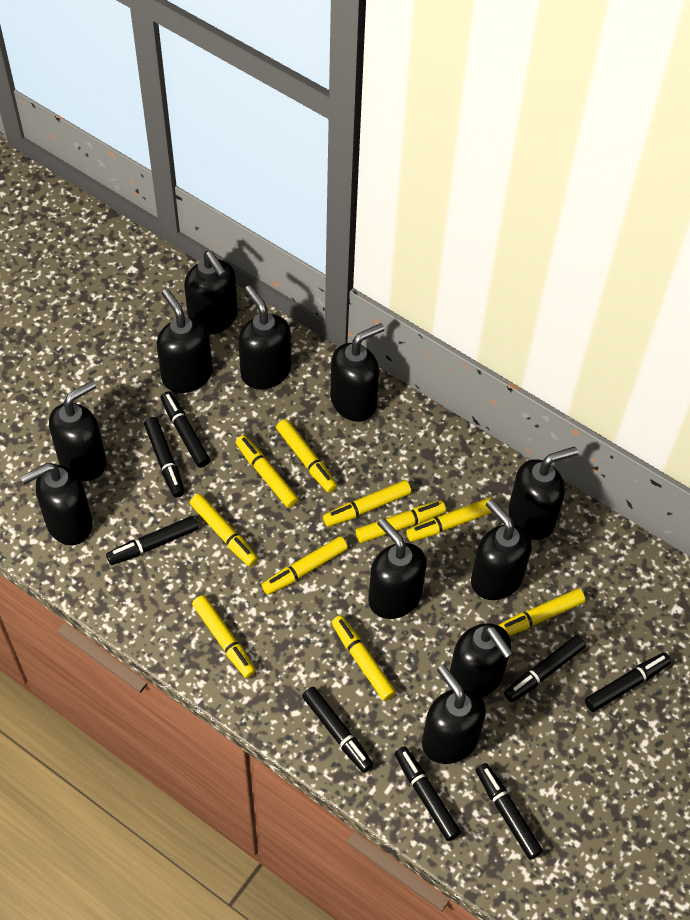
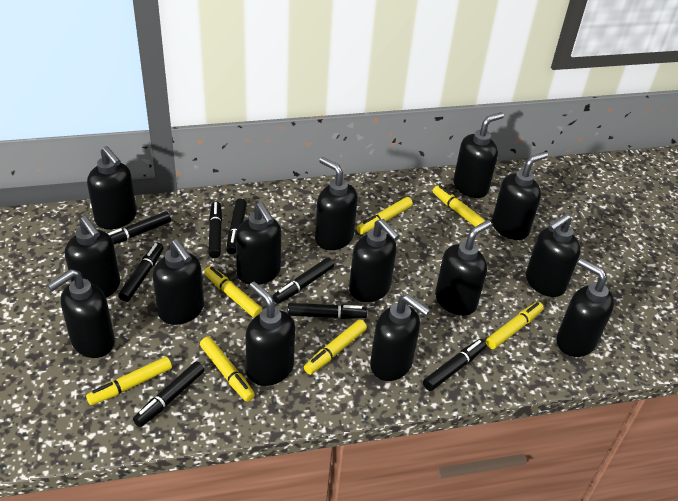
black soap dispenser: 11 -> 14
yellow marker: 10 -> 7

